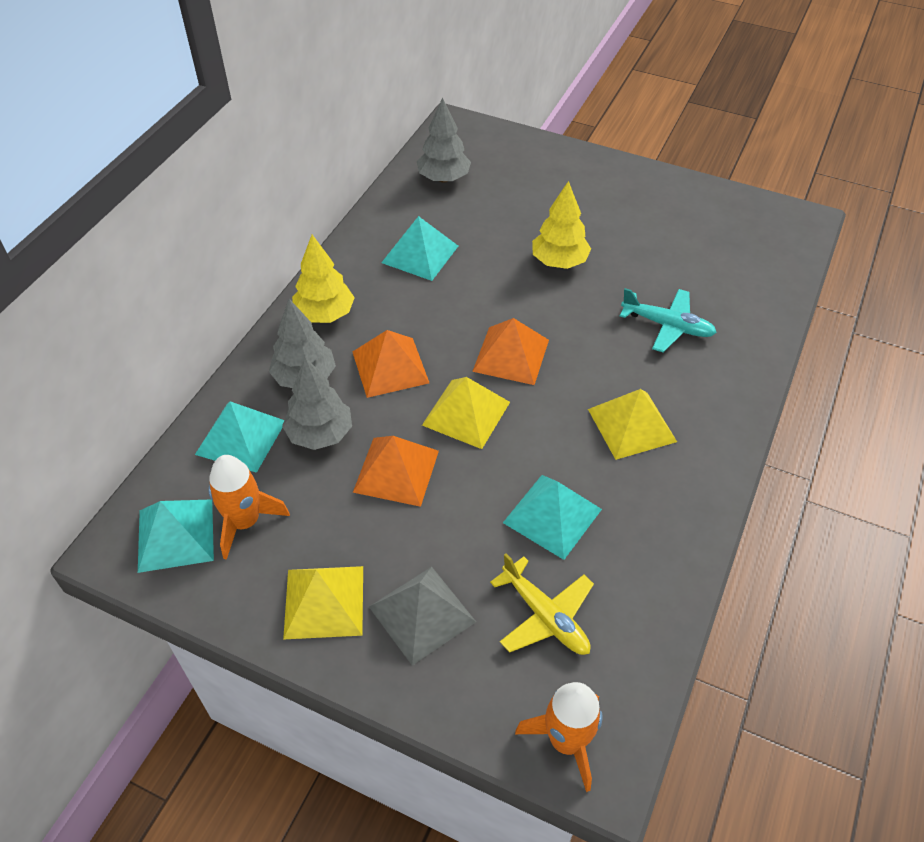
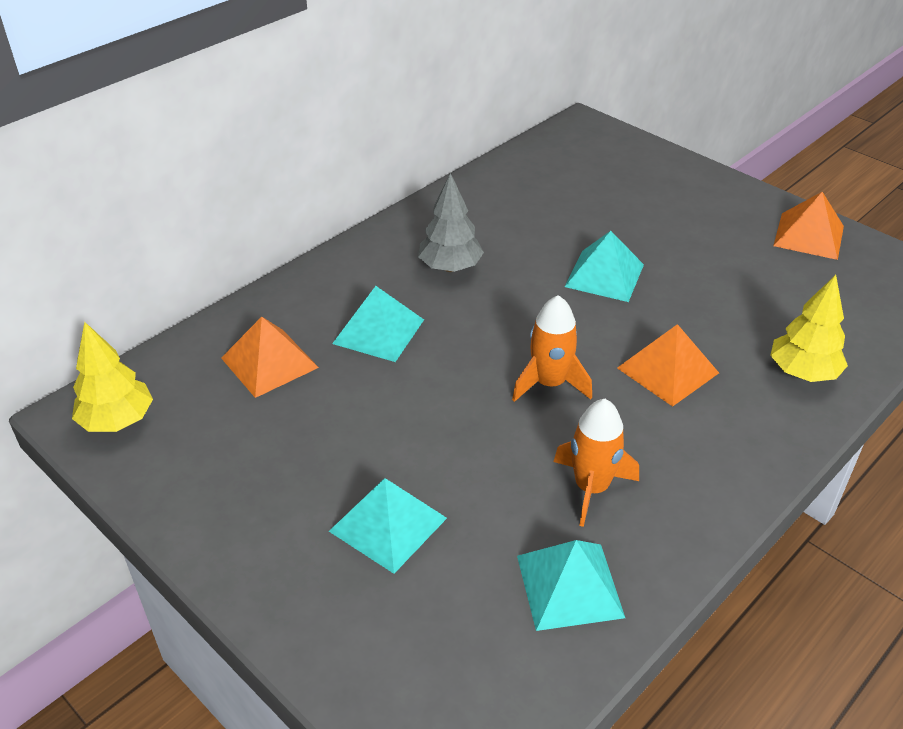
grey pyramid: 1 -> 0
grey tree: 3 -> 1
turquoise plane: 1 -> 0
yellow plane: 1 -> 0
yellow pyramid: 3 -> 0

